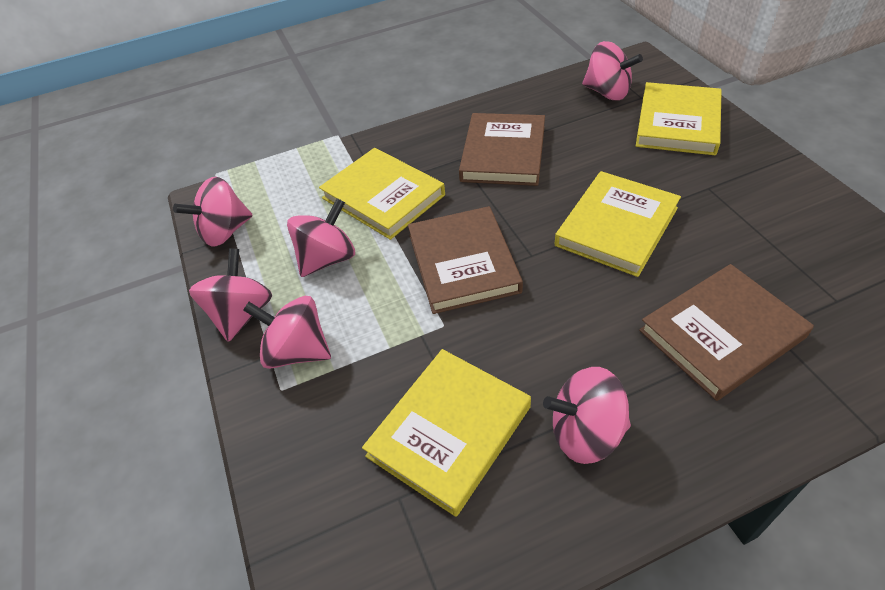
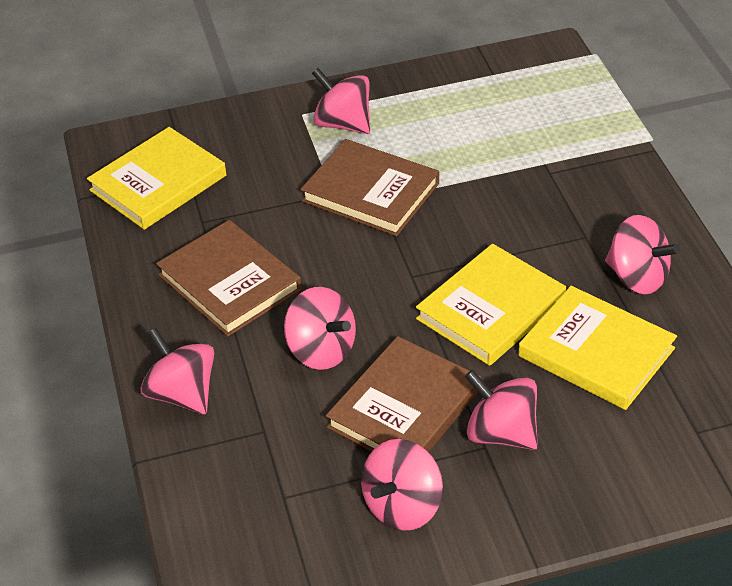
yellow book: 4 -> 3

